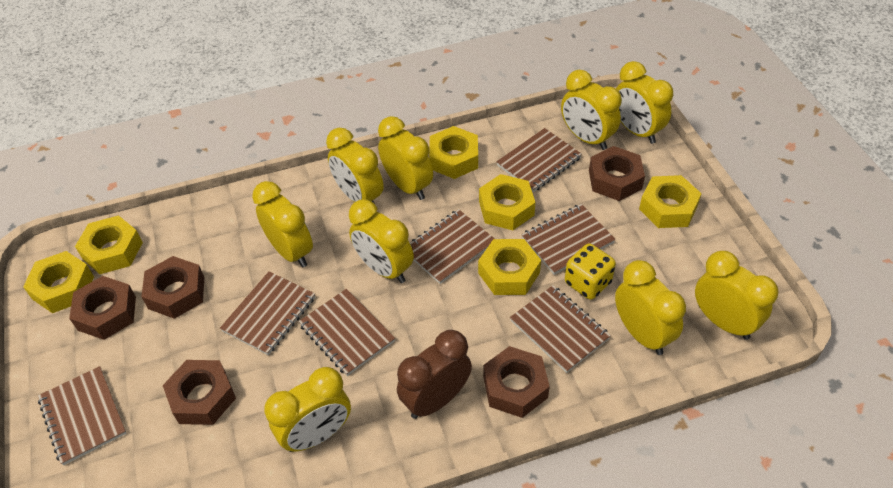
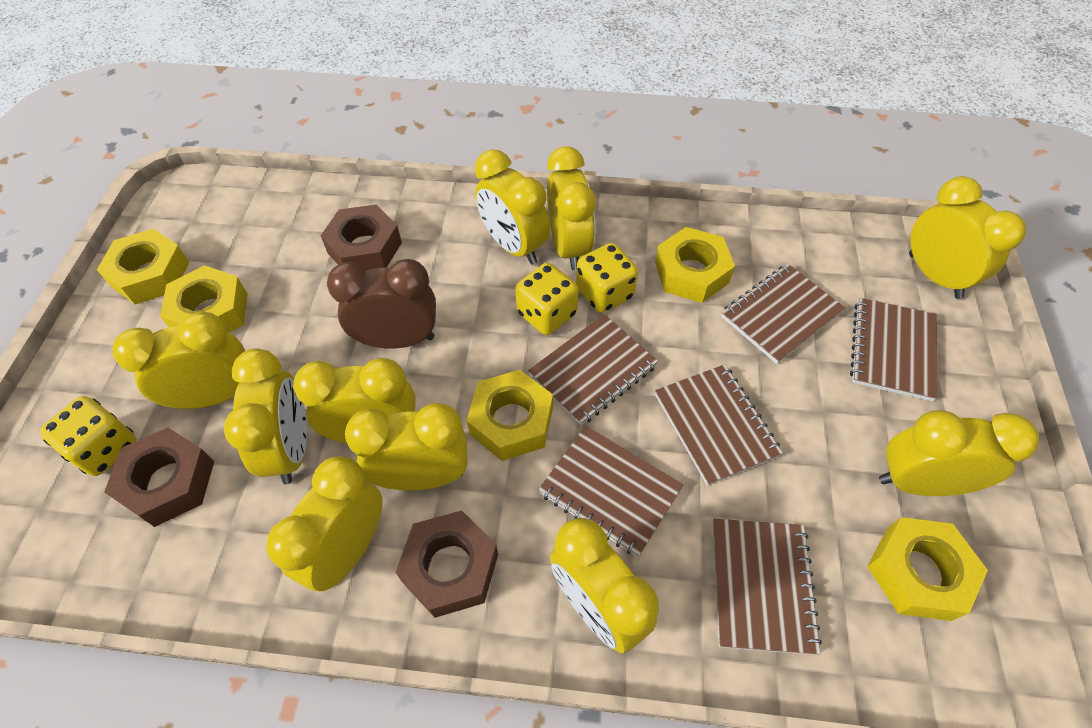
brown notebook: 7 -> 6
brown nut: 5 -> 3
yellow clock: 9 -> 10
yellow dice: 1 -> 3
yellow nut: 6 -> 5

